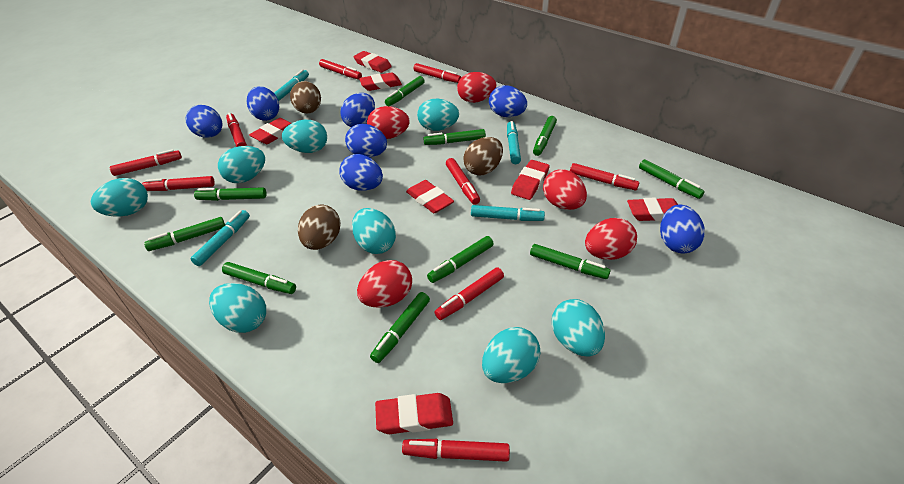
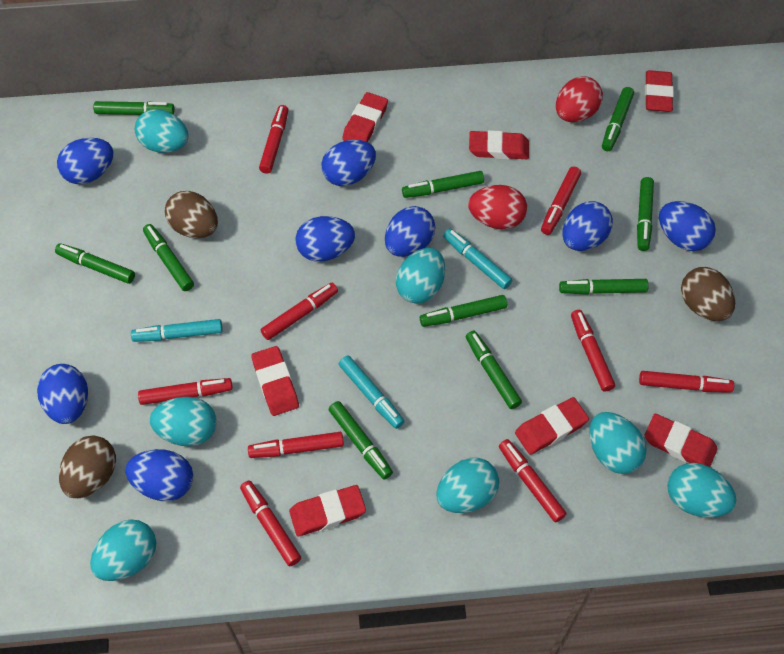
blue egg: 7 -> 8
red egg: 5 -> 2
turquoise egg: 8 -> 7
turquoise marker: 4 -> 3

